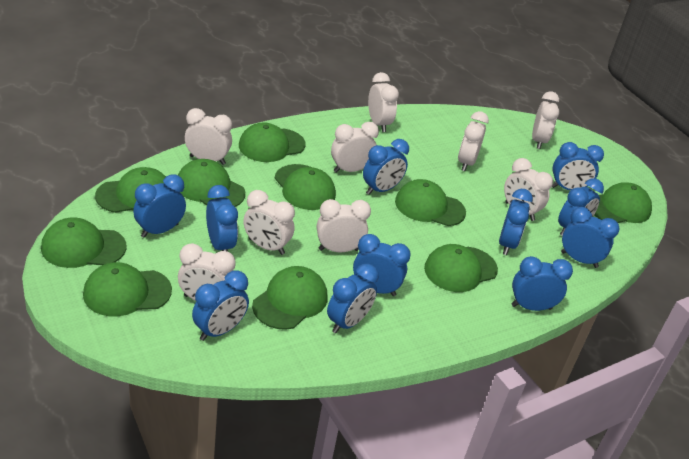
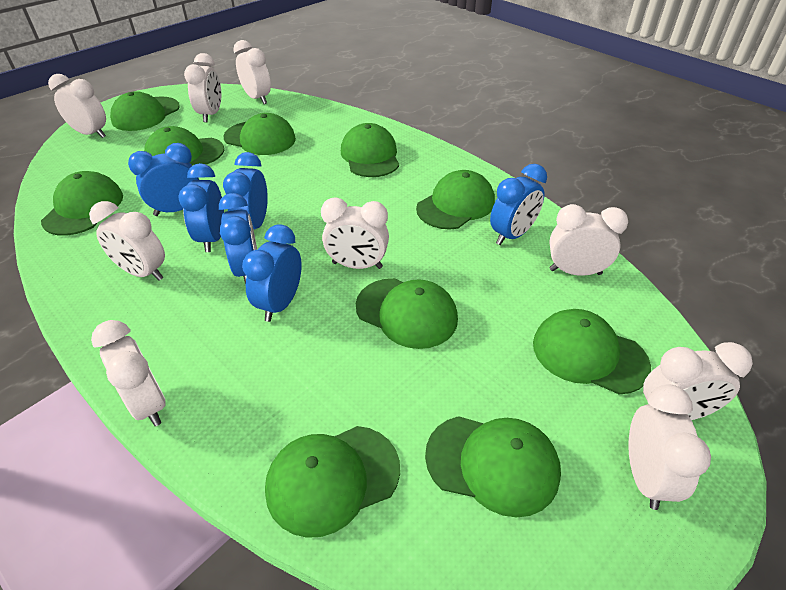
blue clock: 11 -> 6

